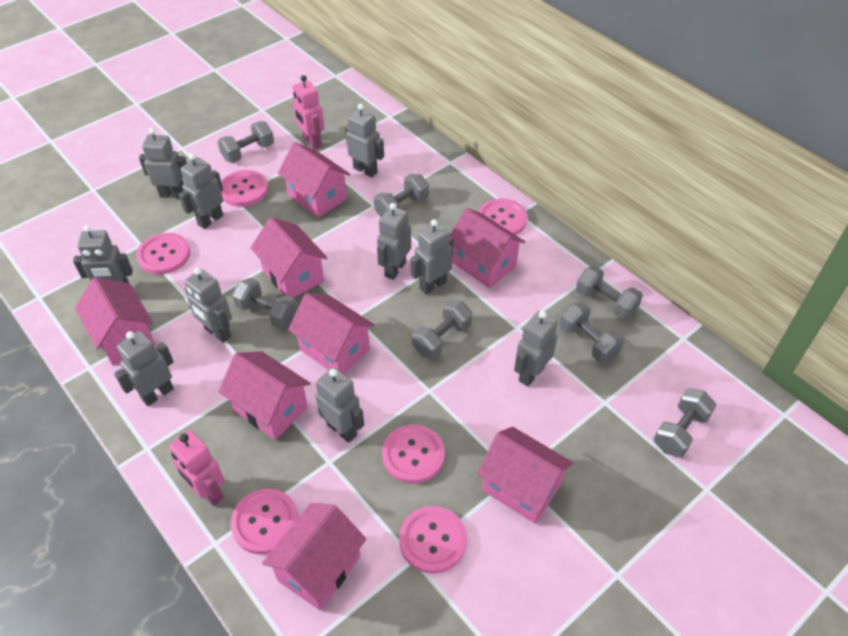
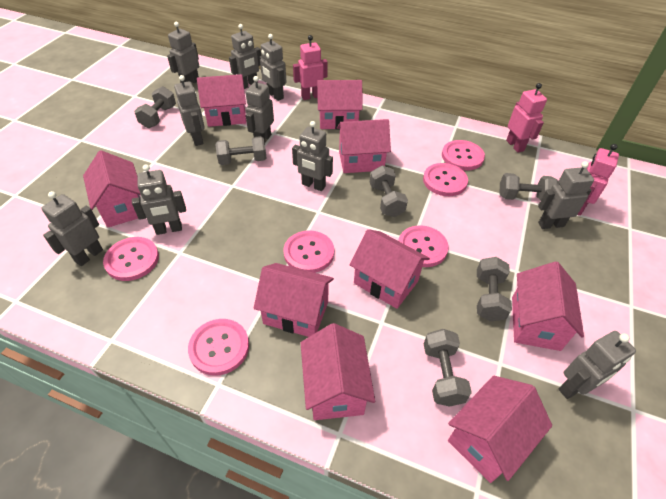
grey dumbbell: 7 -> 6
pink house: 8 -> 9
pink robot: 2 -> 3

